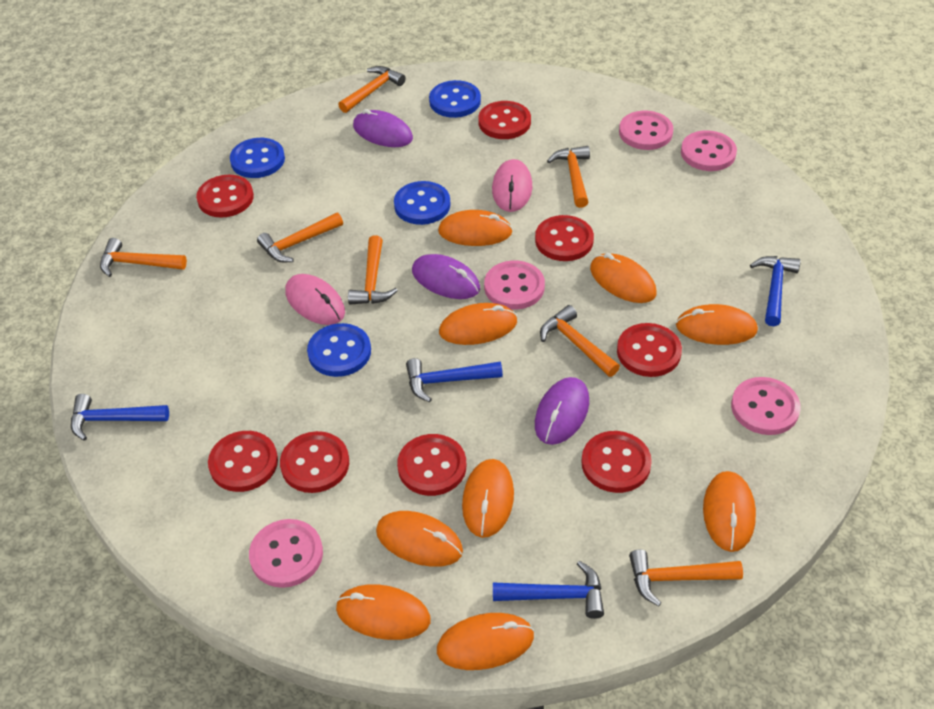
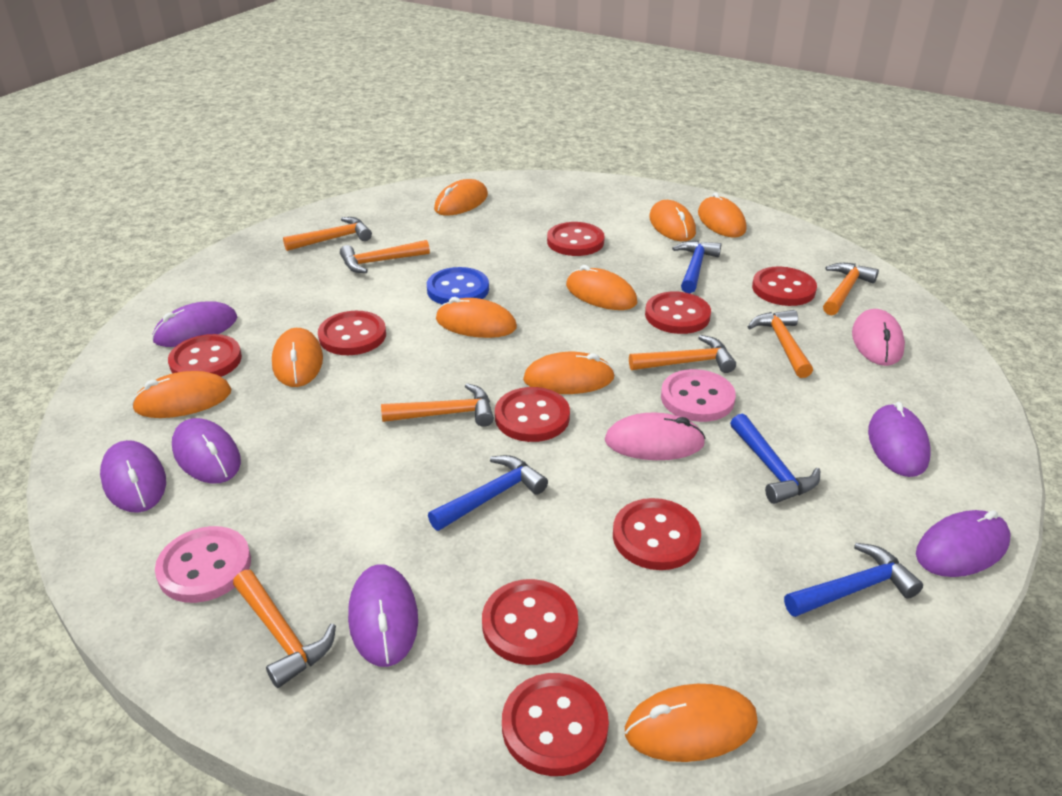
blue button: 4 -> 1
pink button: 5 -> 2
purple mouse: 3 -> 6
red button: 8 -> 9

